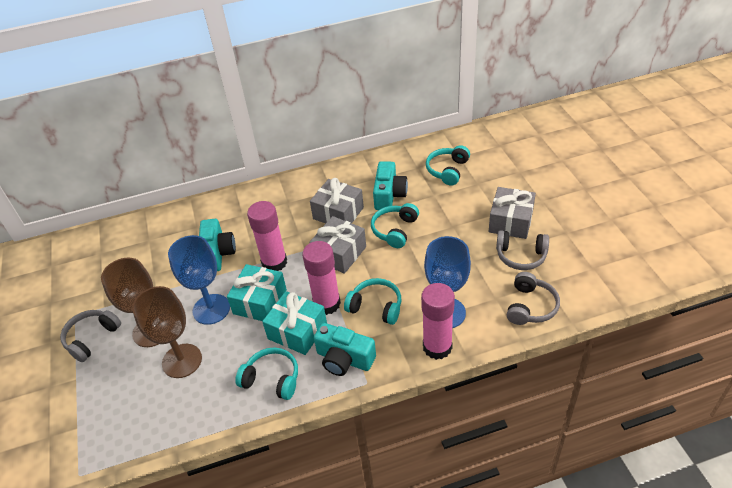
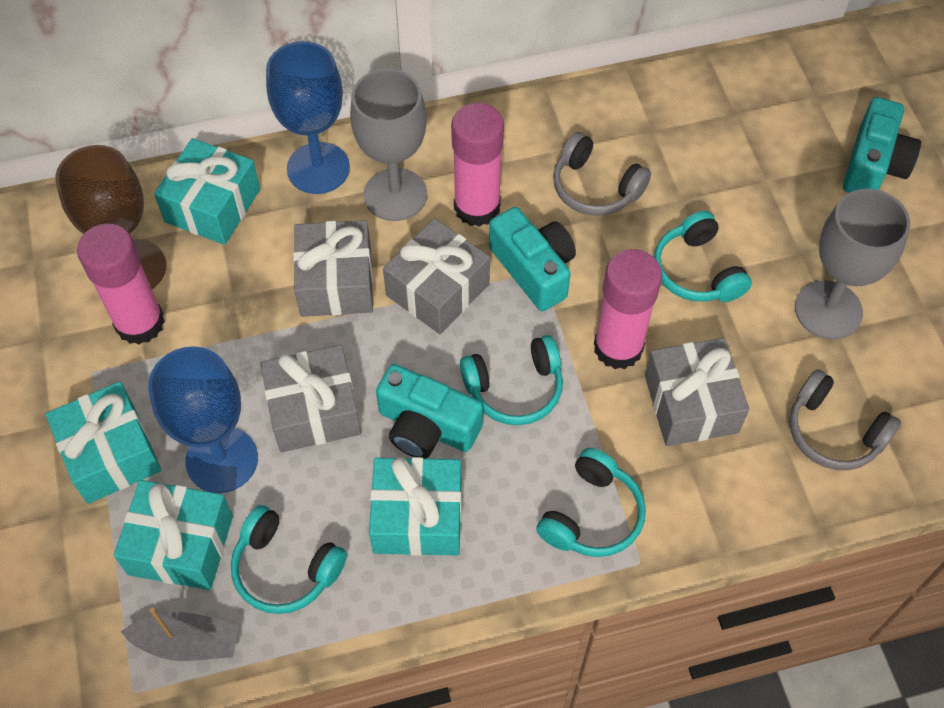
brown goblet: 2 -> 1
grey boat: 0 -> 1
grey gift: 3 -> 4
grey goblet: 0 -> 2
grey headphones: 3 -> 2
turquoise gift: 2 -> 4

